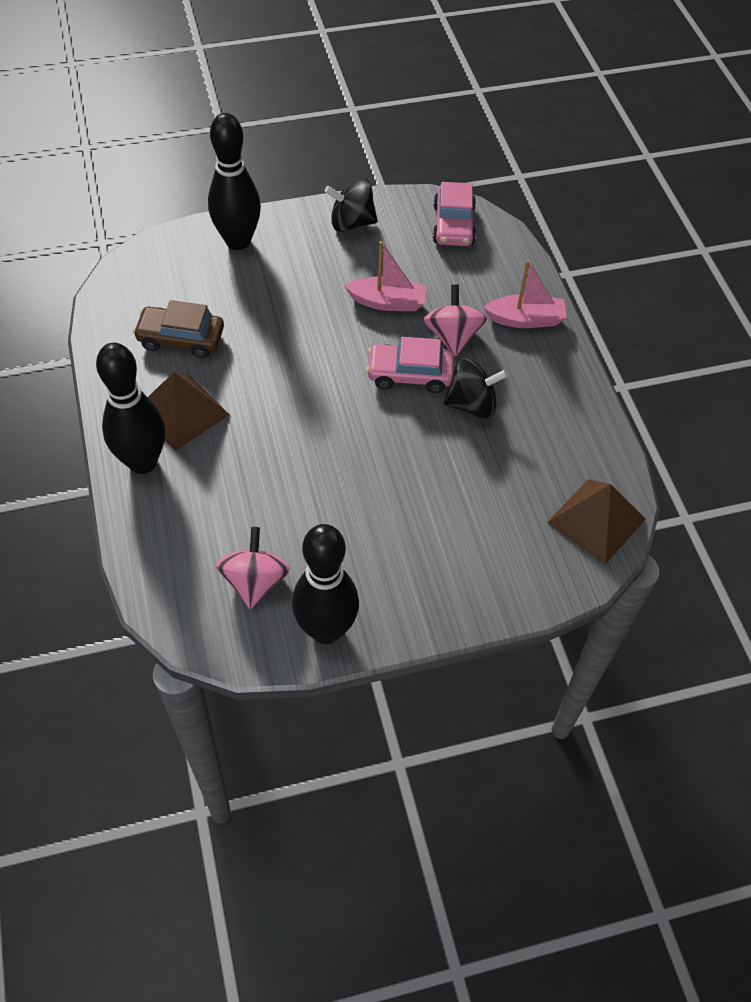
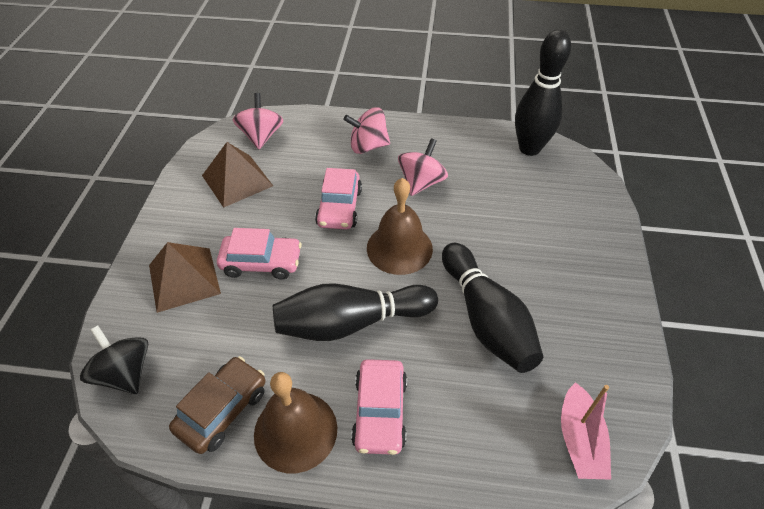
black spinning top: 2 -> 1
brown bell: 0 -> 2
pink boat: 2 -> 1
pink car: 2 -> 3
pink spinning top: 2 -> 3

